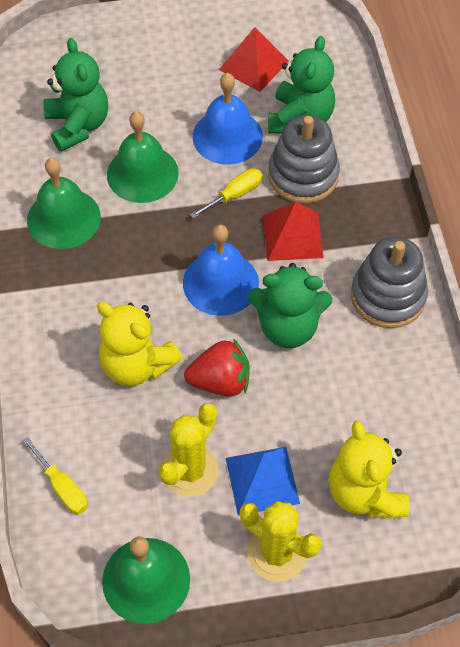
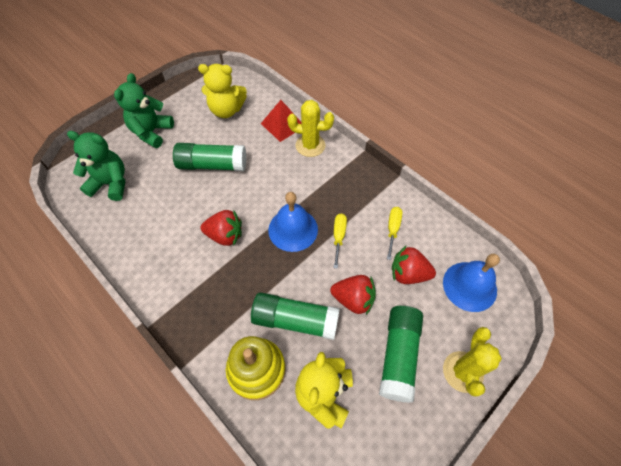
blue pyramid: 1 -> 0
green bell: 3 -> 0
green glue stick: 0 -> 3
green teddy bear: 3 -> 2
grey stacking toy: 2 -> 0
red pyramid: 2 -> 1
red strawberry: 1 -> 3
yellow stacking toy: 0 -> 1

